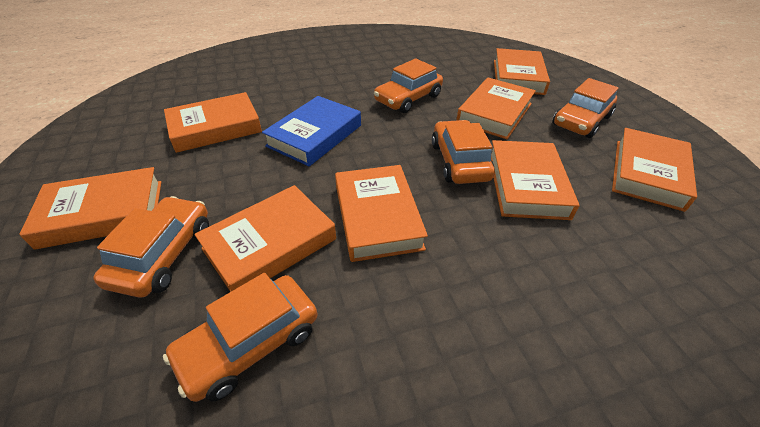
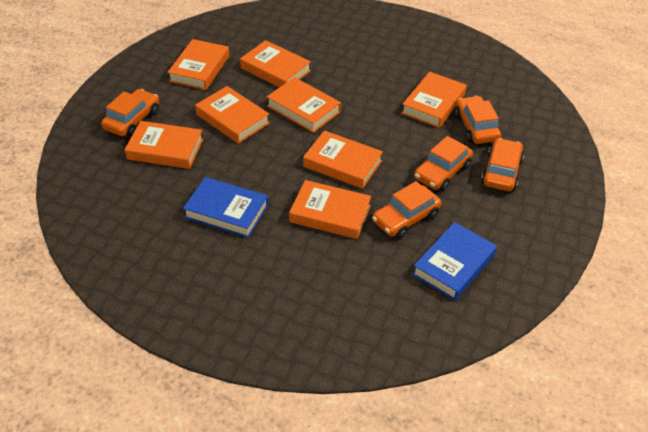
blue book: 1 -> 2

